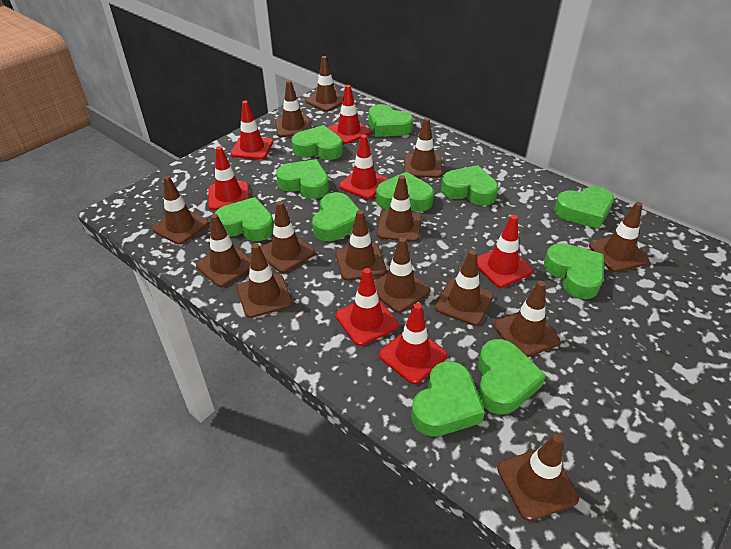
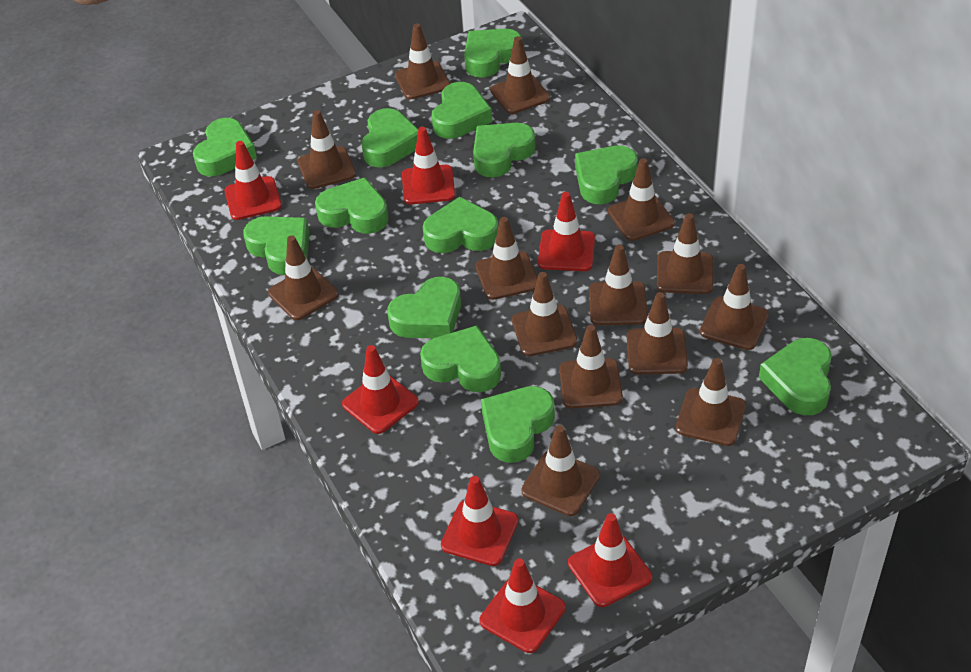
green heart: 11 -> 13

